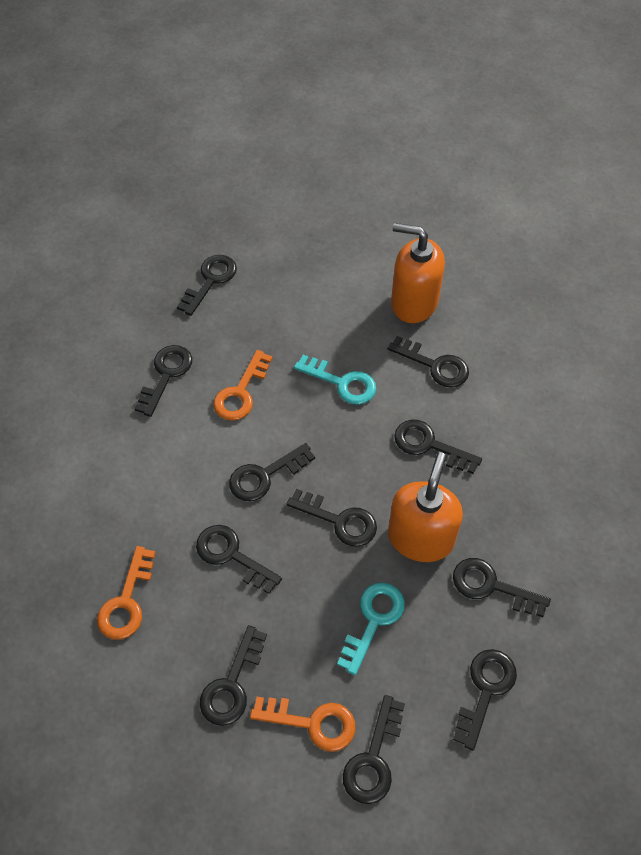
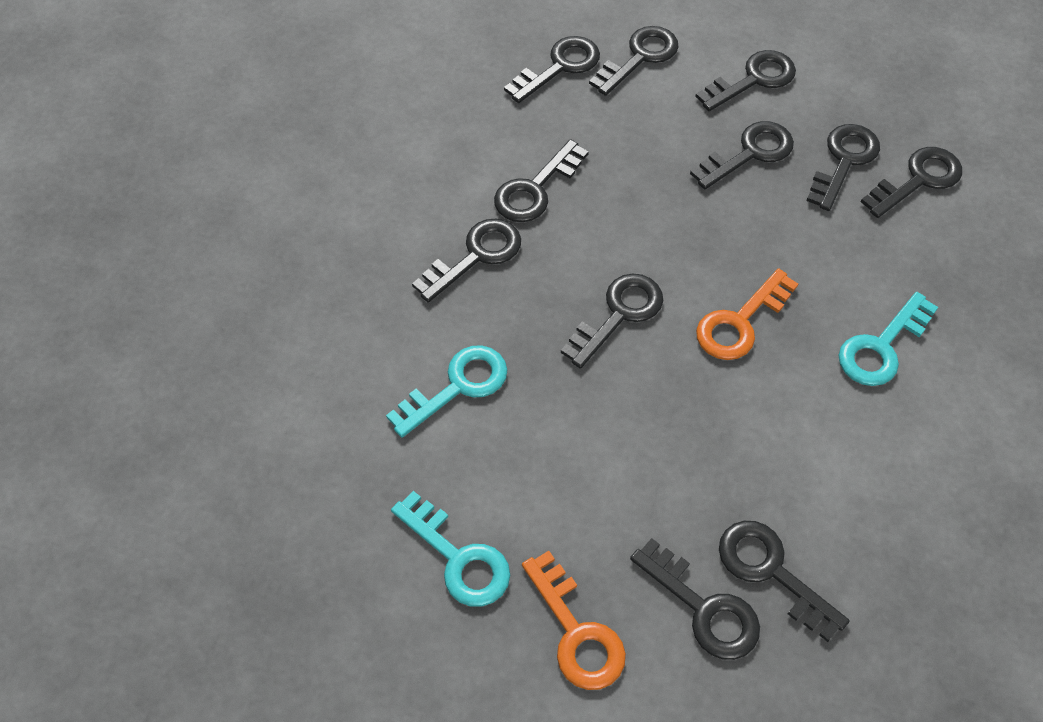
orange key: 3 -> 2
orange soap dispenser: 2 -> 0
turquoise key: 2 -> 3

